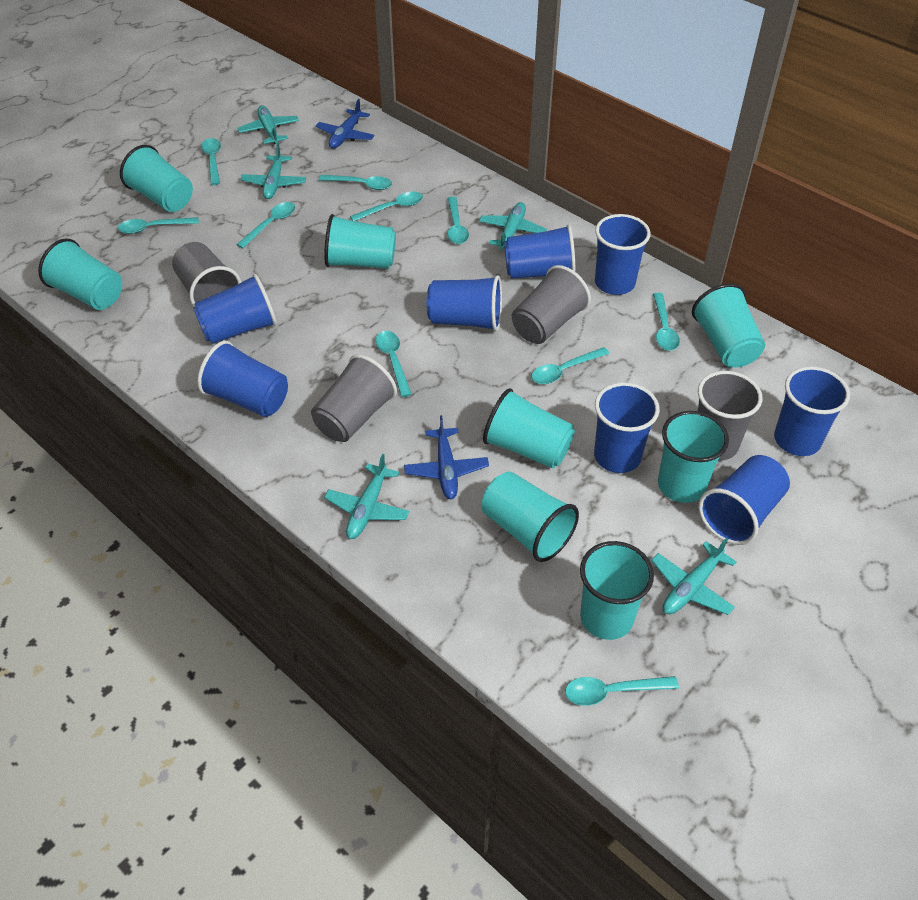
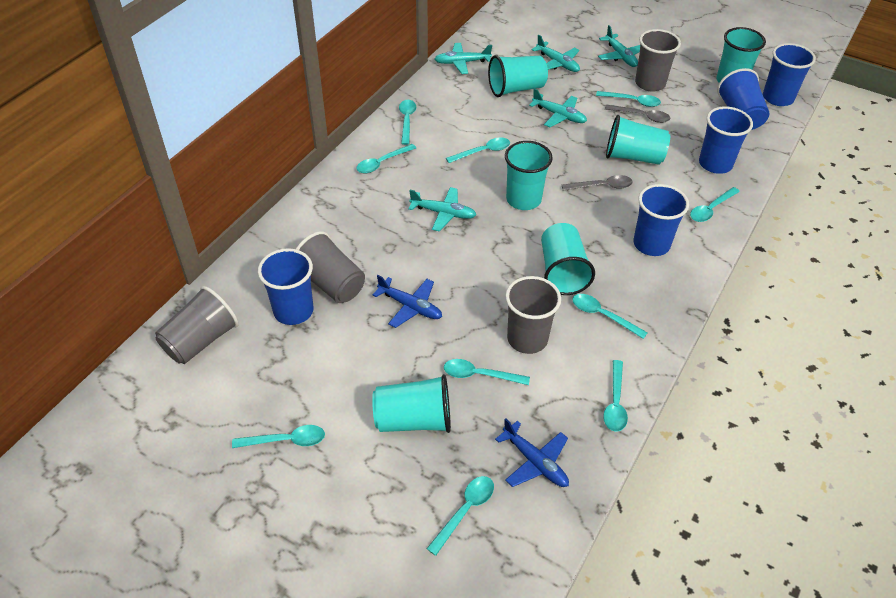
blue cup: 8 -> 5
grey spoon: 0 -> 2
turquoise cup: 8 -> 6

